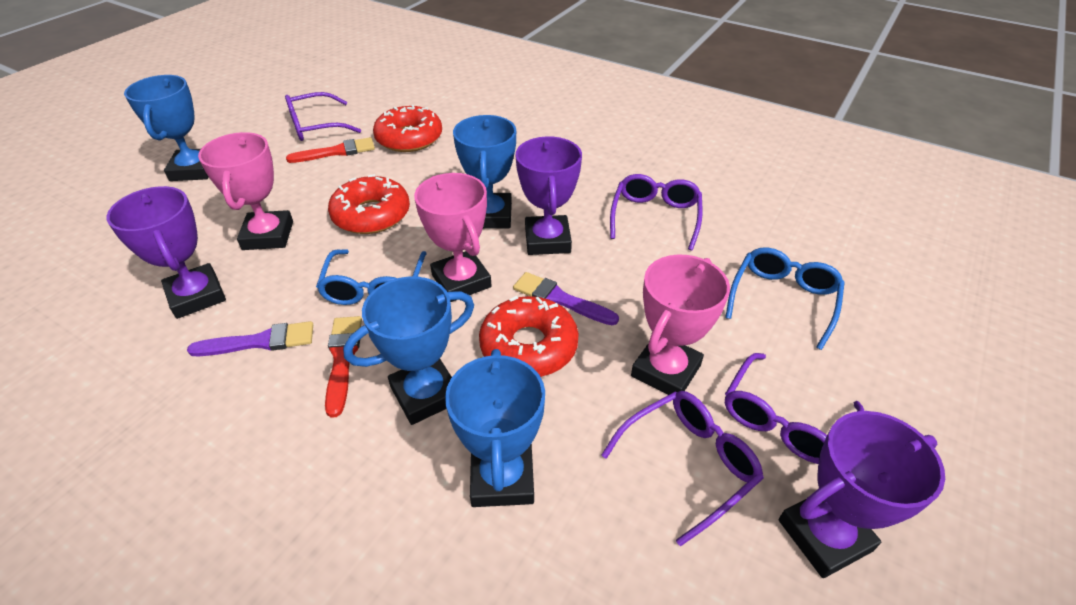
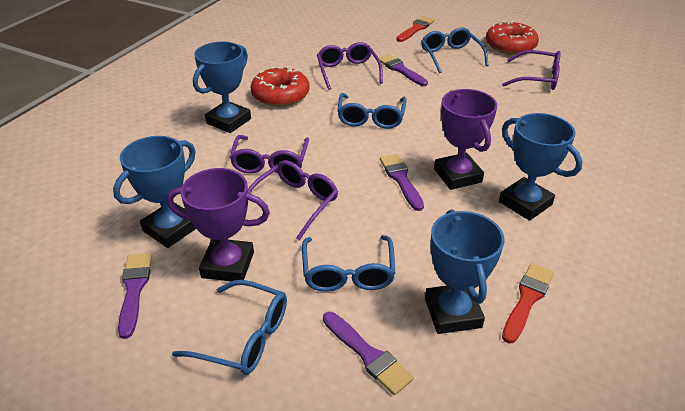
blue glasses: 2 -> 4
pink trophy: 3 -> 0
purple brush: 2 -> 4
purple trophy: 3 -> 2
red donut: 3 -> 2

